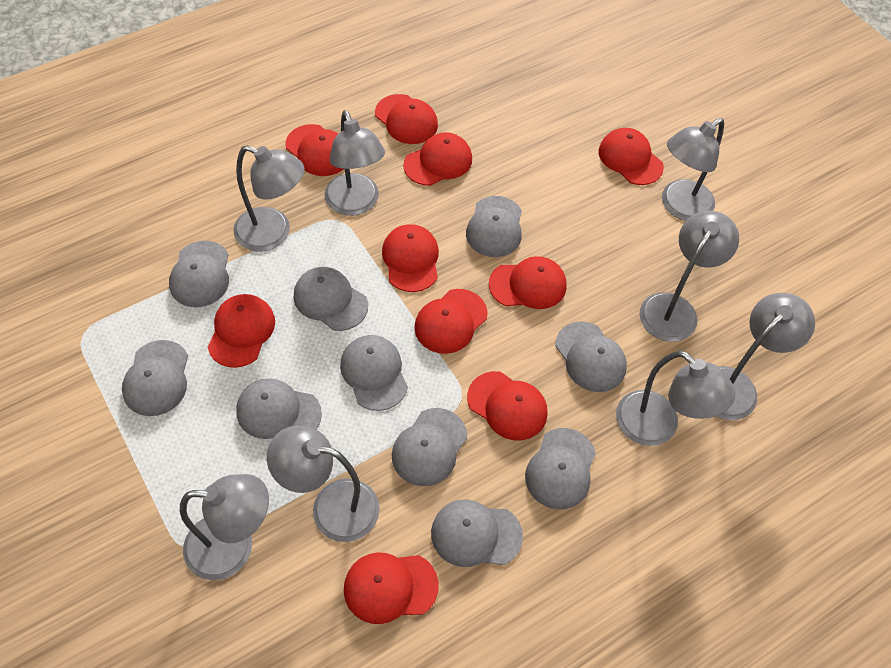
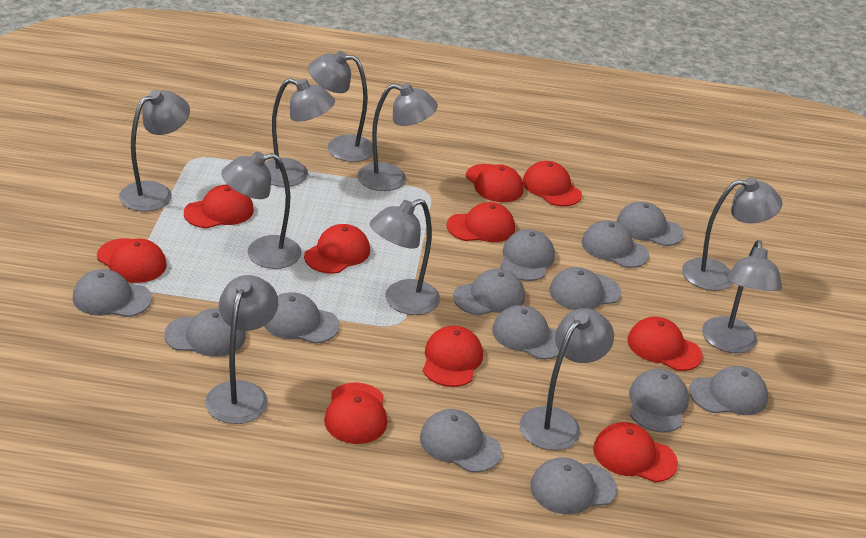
grey cap: 10 -> 13
grey lamp: 8 -> 10

